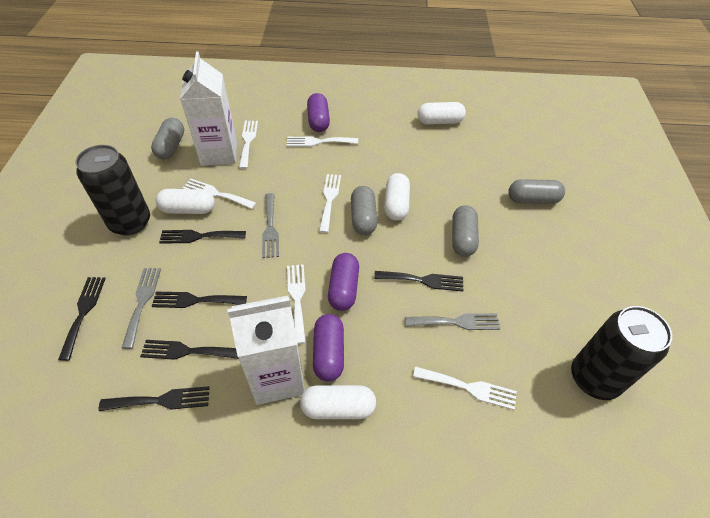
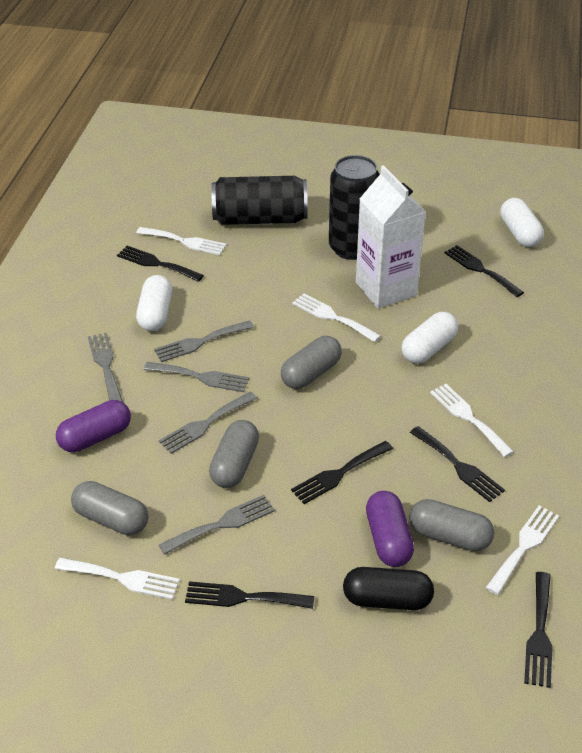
black capsule: 0 -> 1
grey fork: 3 -> 5
purple capsule: 3 -> 2
white capsule: 4 -> 3
white carton: 2 -> 1
white fork: 6 -> 5

